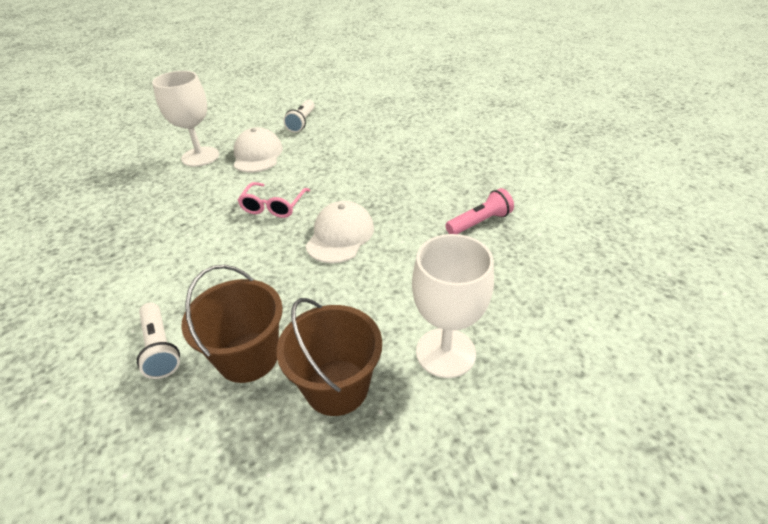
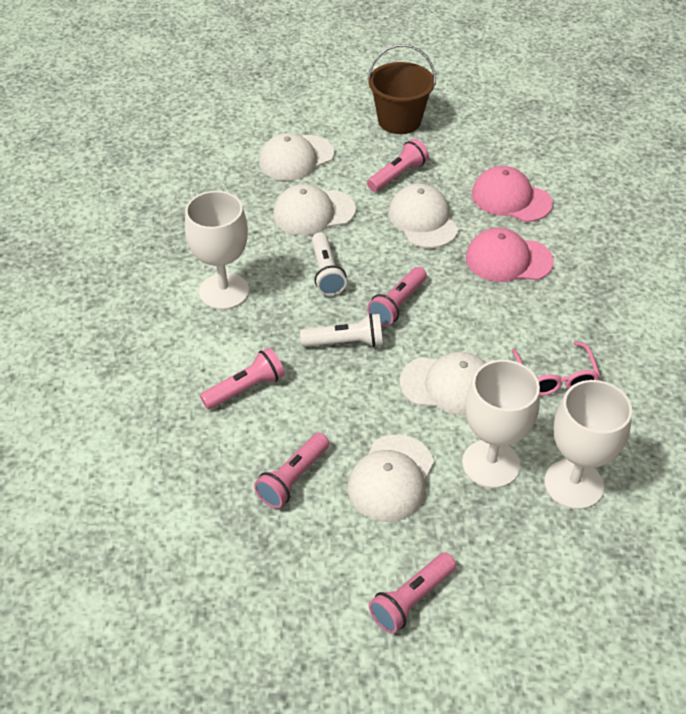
brown bucket: 2 -> 1
pink cap: 0 -> 2
pink flashlight: 1 -> 5
white cap: 2 -> 5
white goblet: 2 -> 3

